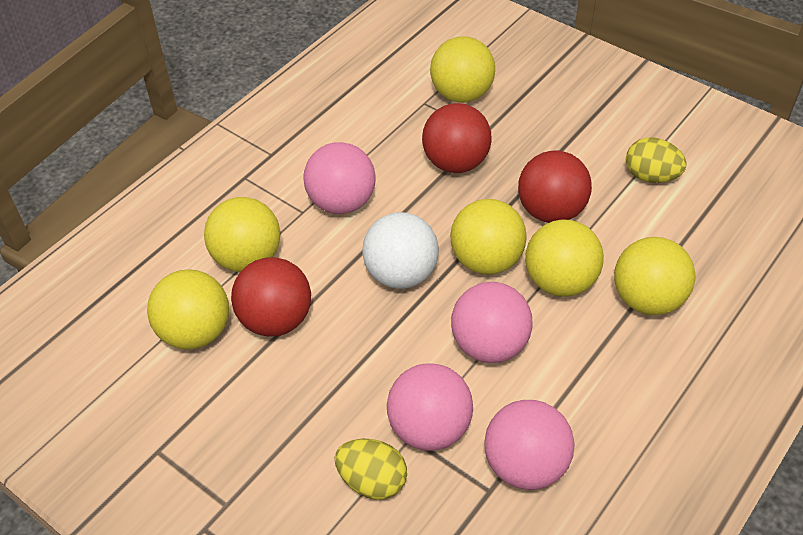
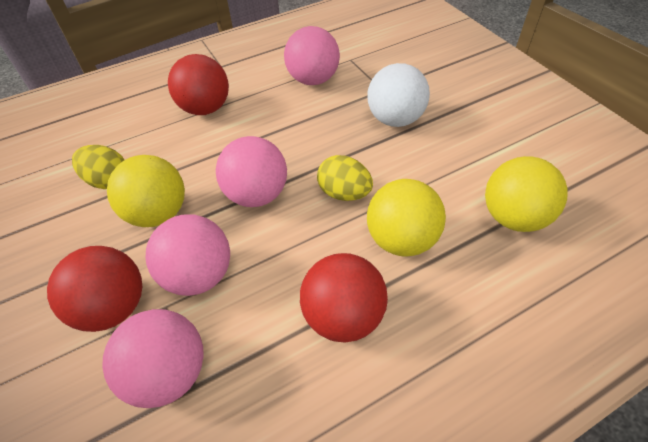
yellow ball: 6 -> 3

